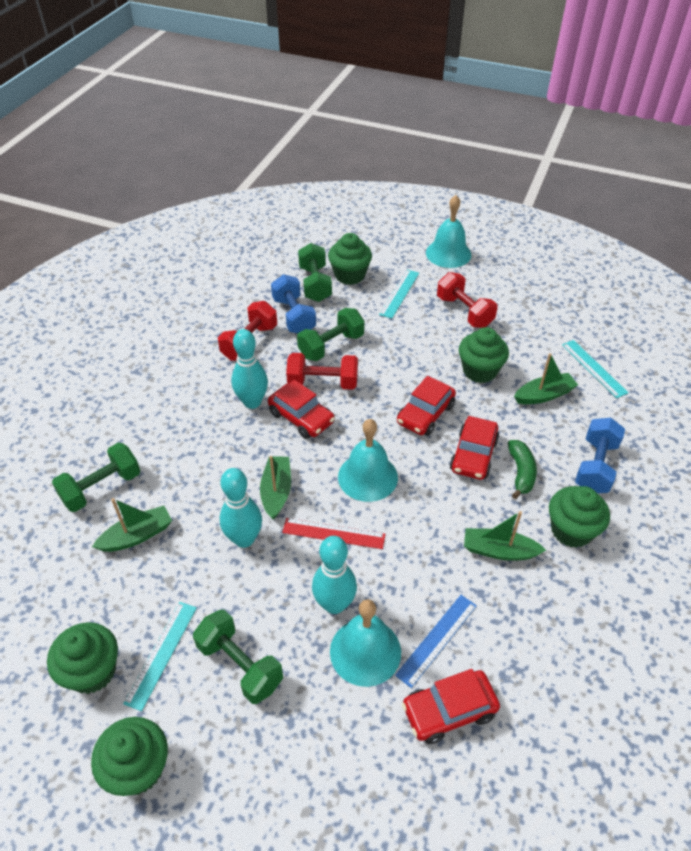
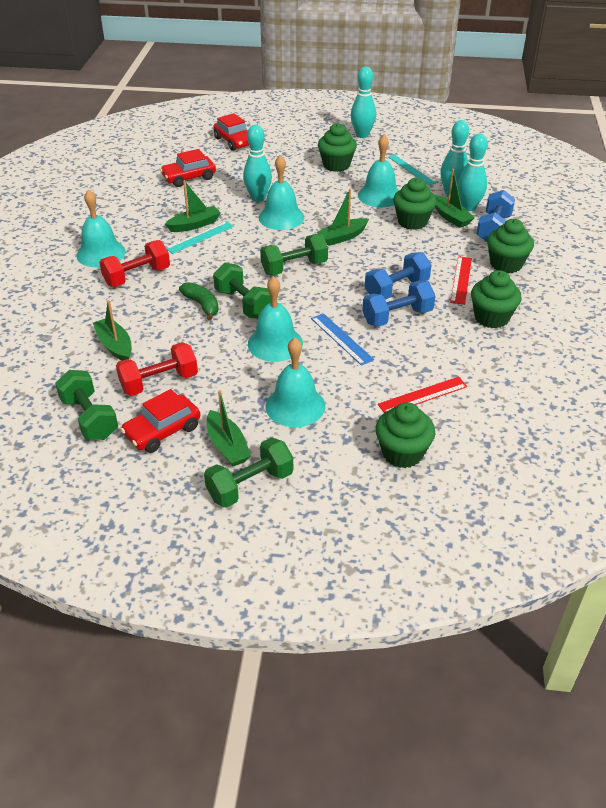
blue dumbbell: 2 -> 3
green boat: 4 -> 5
red car: 4 -> 3
red dumbbell: 3 -> 2
red ruler: 1 -> 2
turquoise bell: 3 -> 5
turquoise bowling pin: 3 -> 4
turquoise ruler: 3 -> 2

